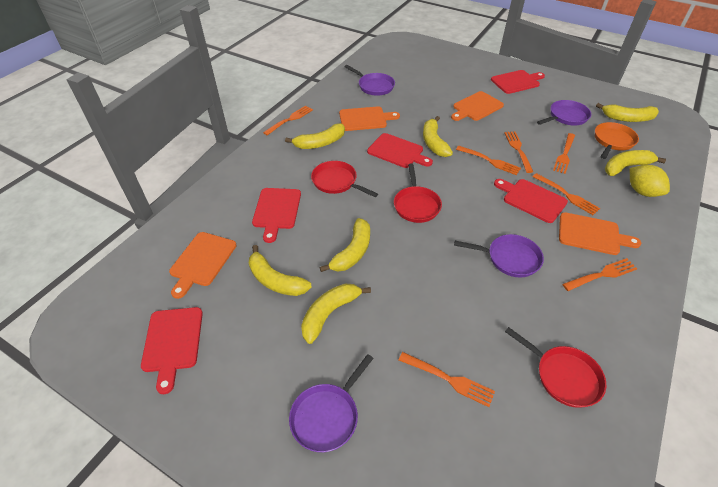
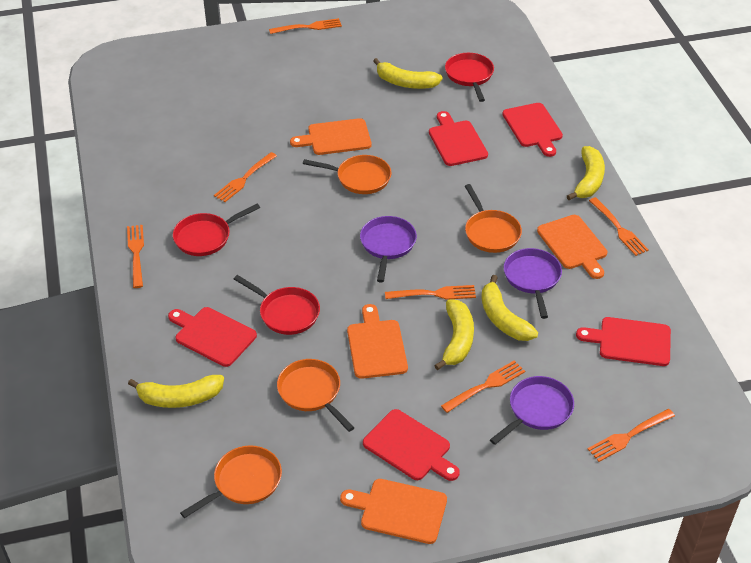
orange pan: 1 -> 4
purple pan: 4 -> 3
yellow banana: 7 -> 5
yellow lemon: 1 -> 0

